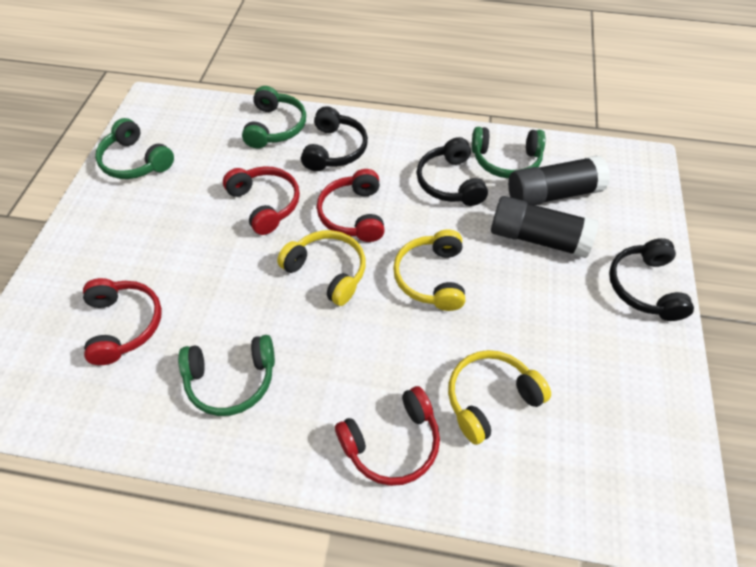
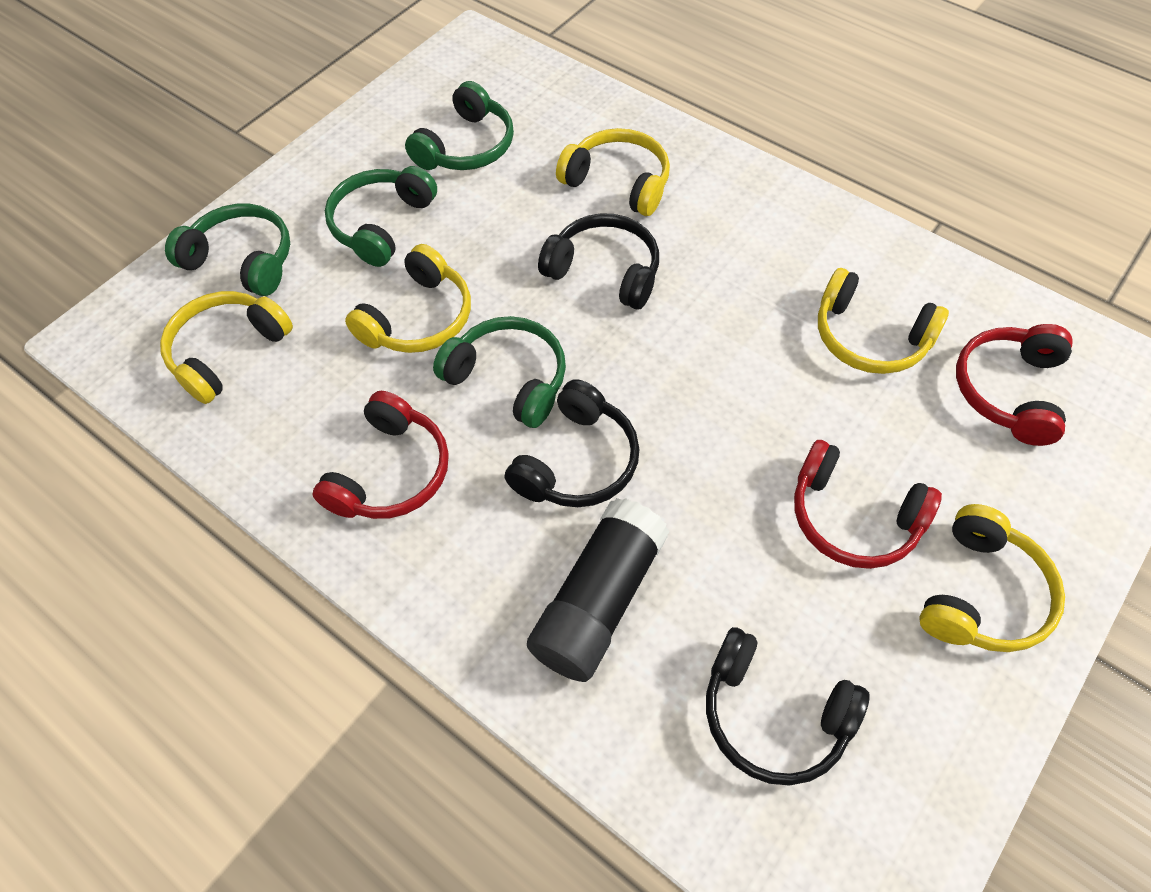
black glue stick: 2 -> 1
red headphones: 4 -> 3
yellow headphones: 3 -> 5

